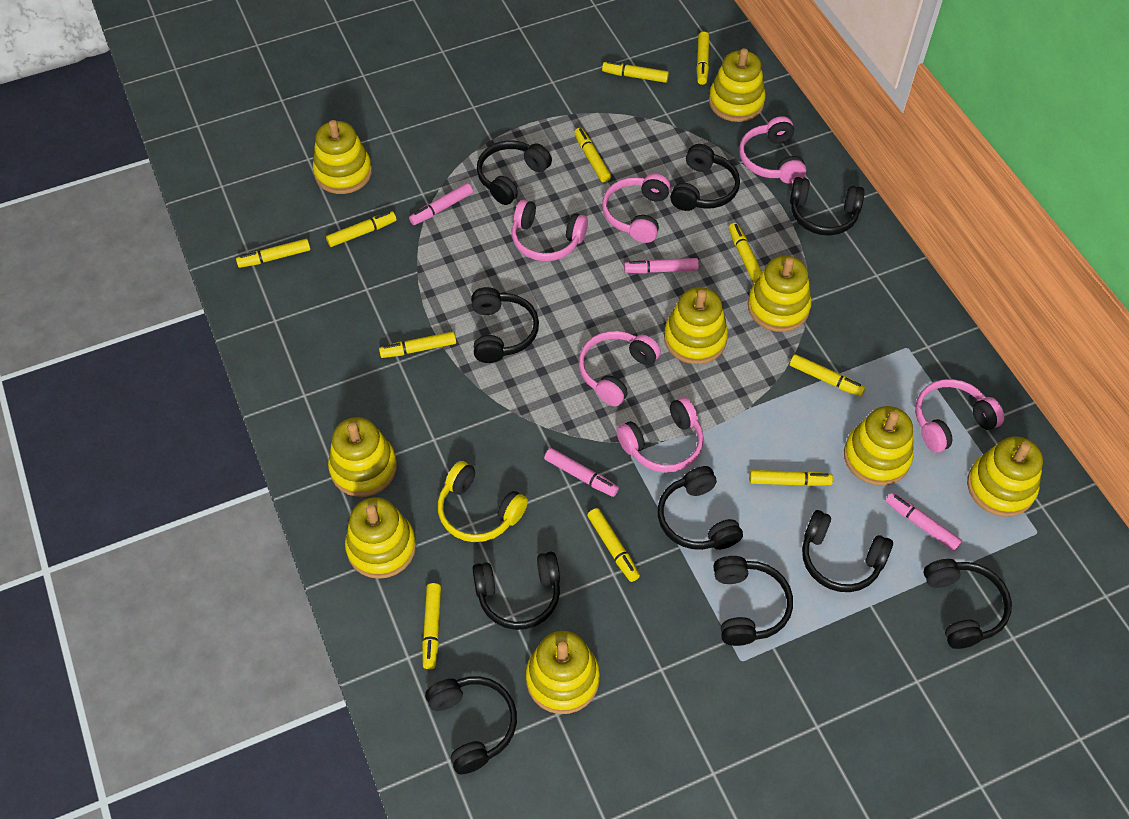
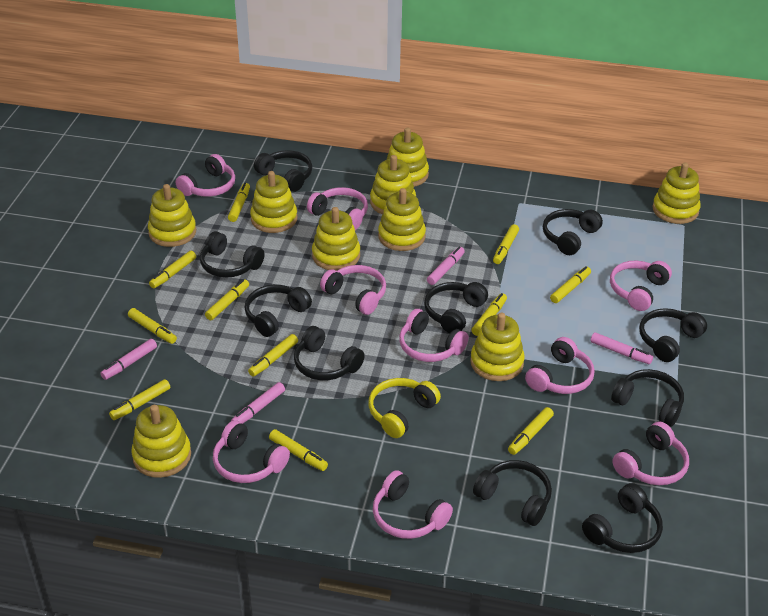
pink headphones: 6 -> 9

